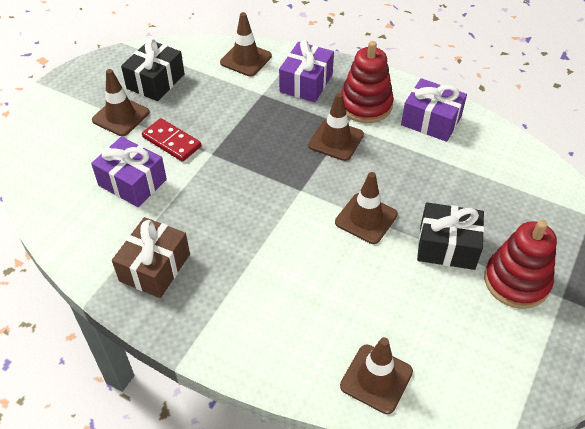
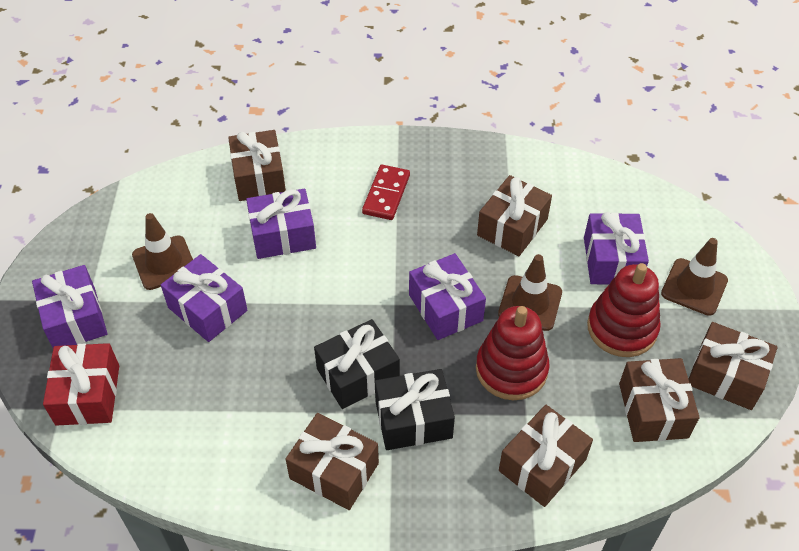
brown gift: 1 -> 6
brown traffic cone: 5 -> 3
purple gift: 3 -> 5
red gift: 0 -> 1

